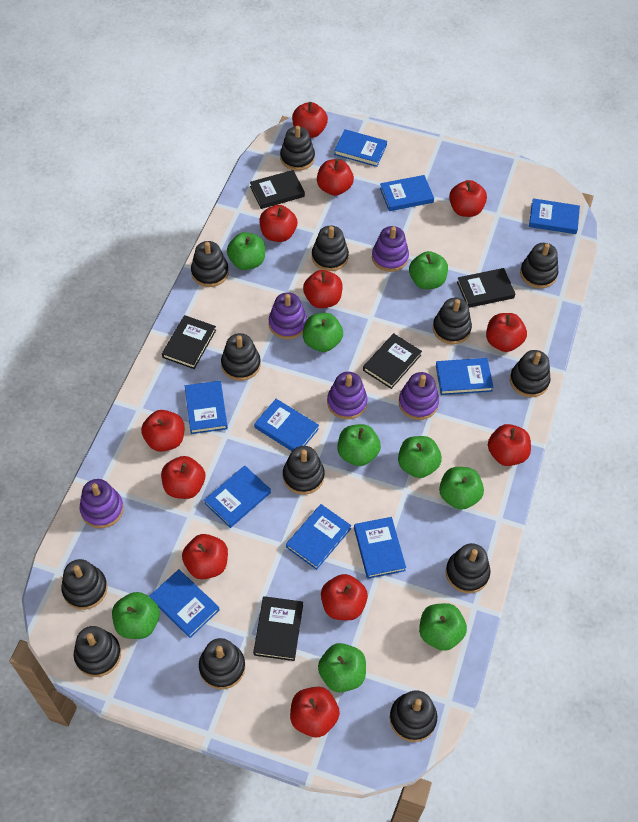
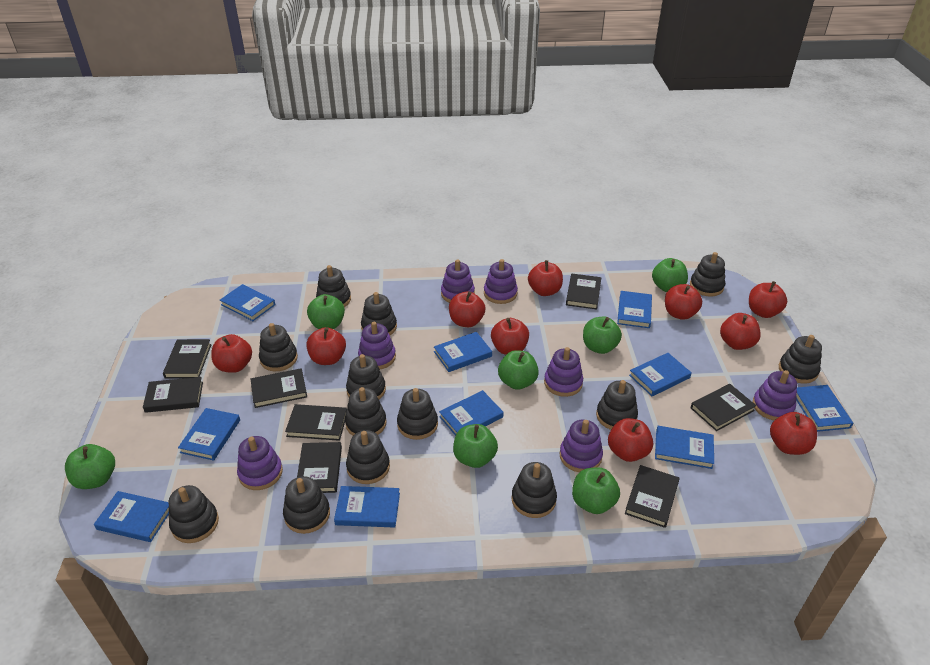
black book: 5 -> 8
green apple: 9 -> 7
purple stacking toy: 5 -> 7
red apple: 12 -> 10

